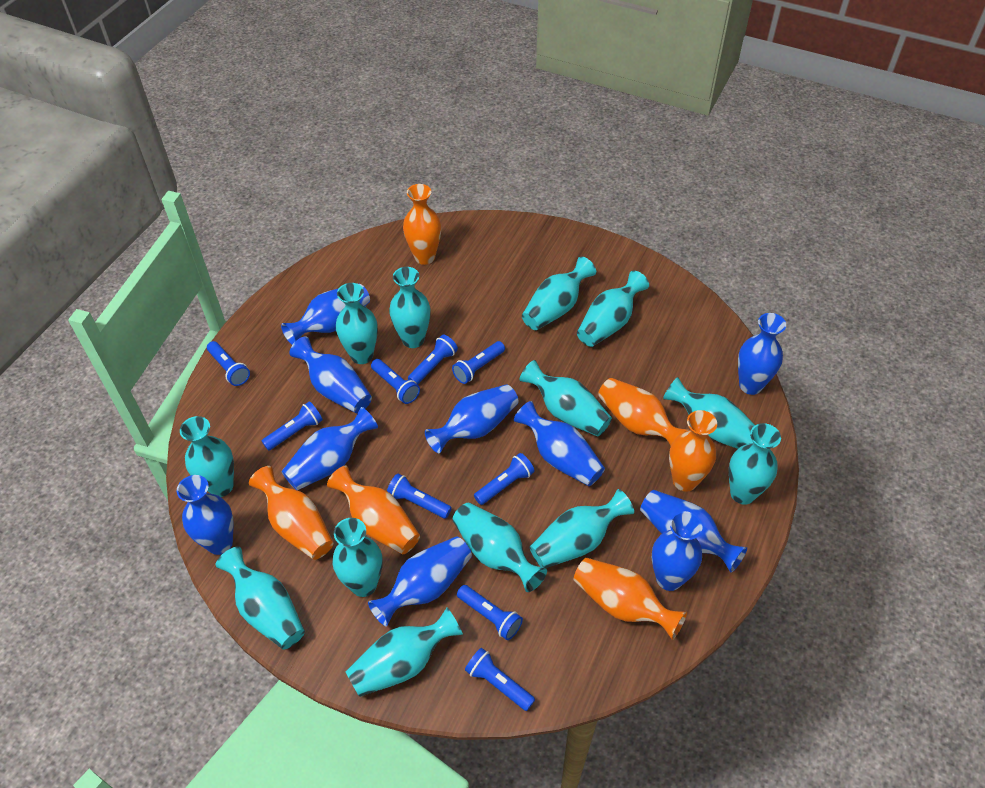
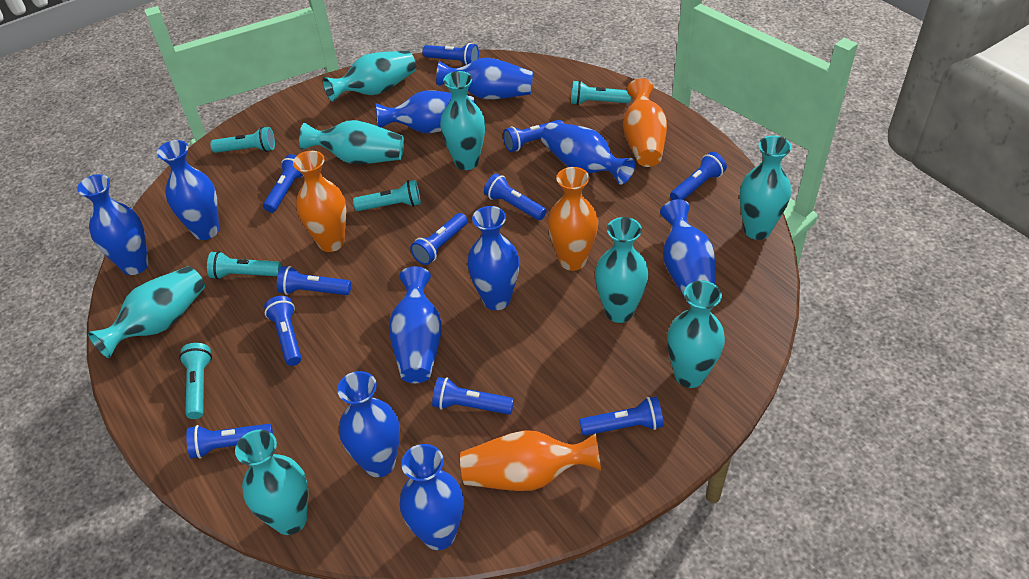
blue flashlight: 9 -> 11
orange vase: 6 -> 4
turquoise flashlight: 0 -> 5
turquoise vase: 13 -> 8

